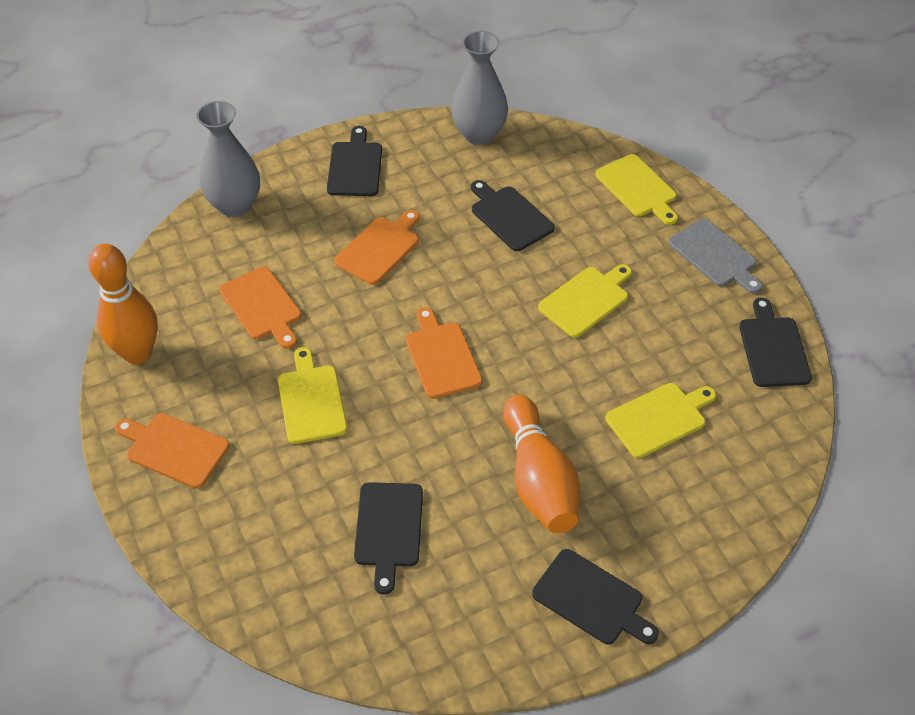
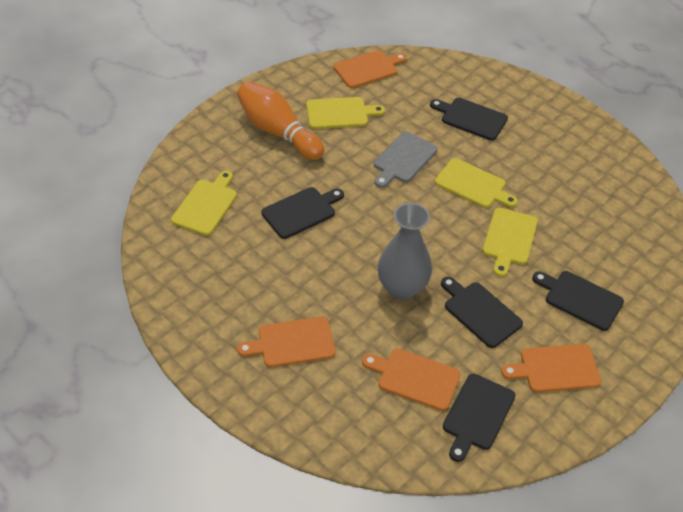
grey vase: 2 -> 1
orange bowling pin: 2 -> 1

